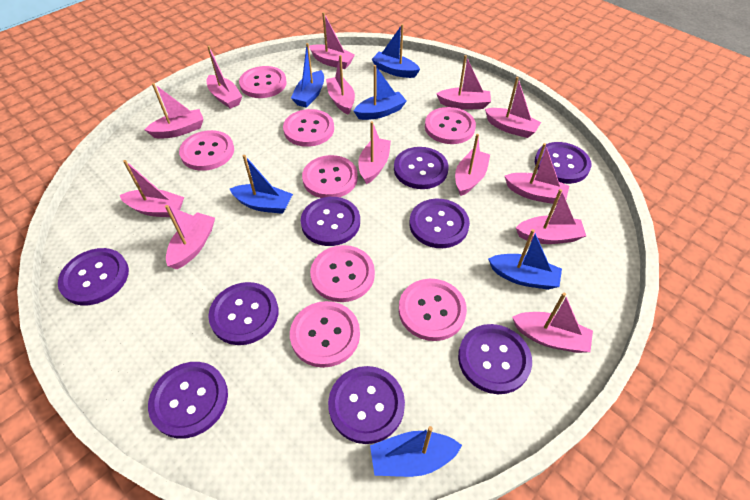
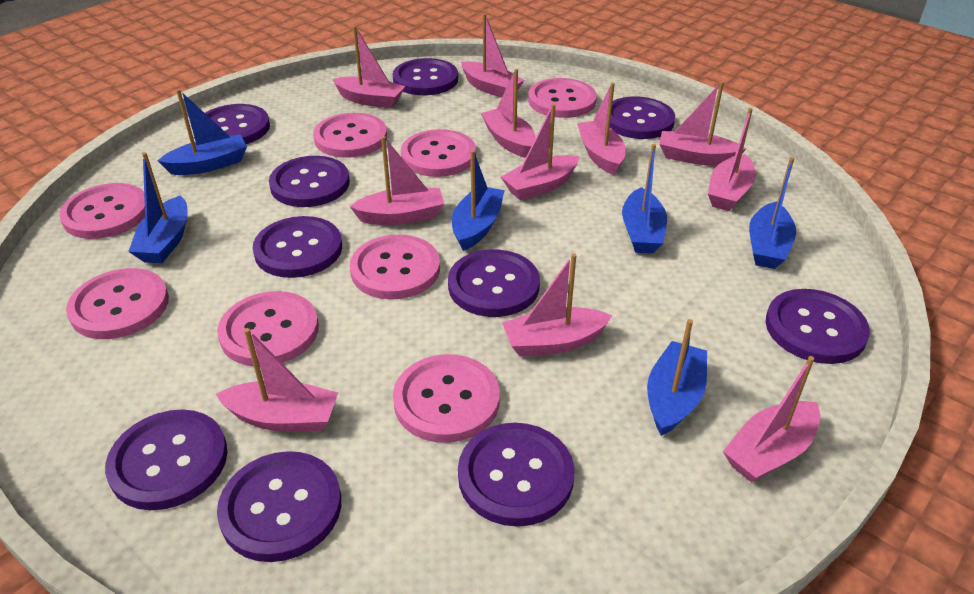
pink boat: 13 -> 11
purple button: 9 -> 10

